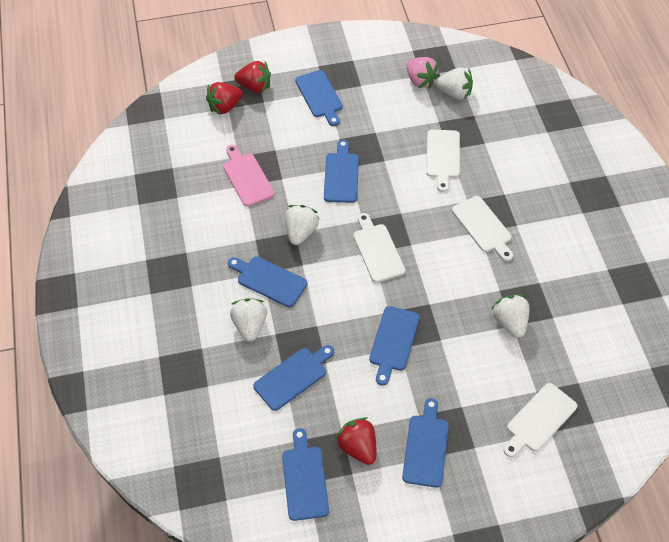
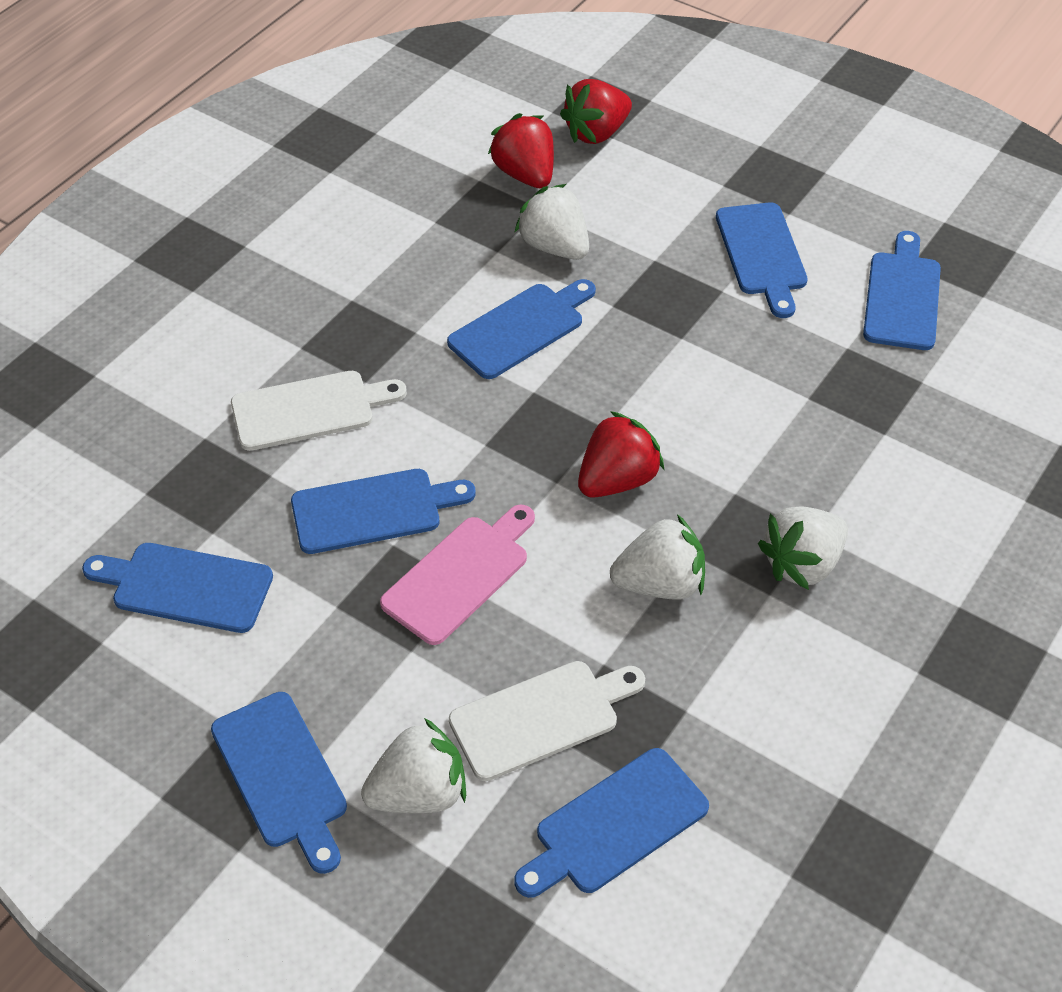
pink strawberry: 1 -> 0
white cutting board: 4 -> 2

